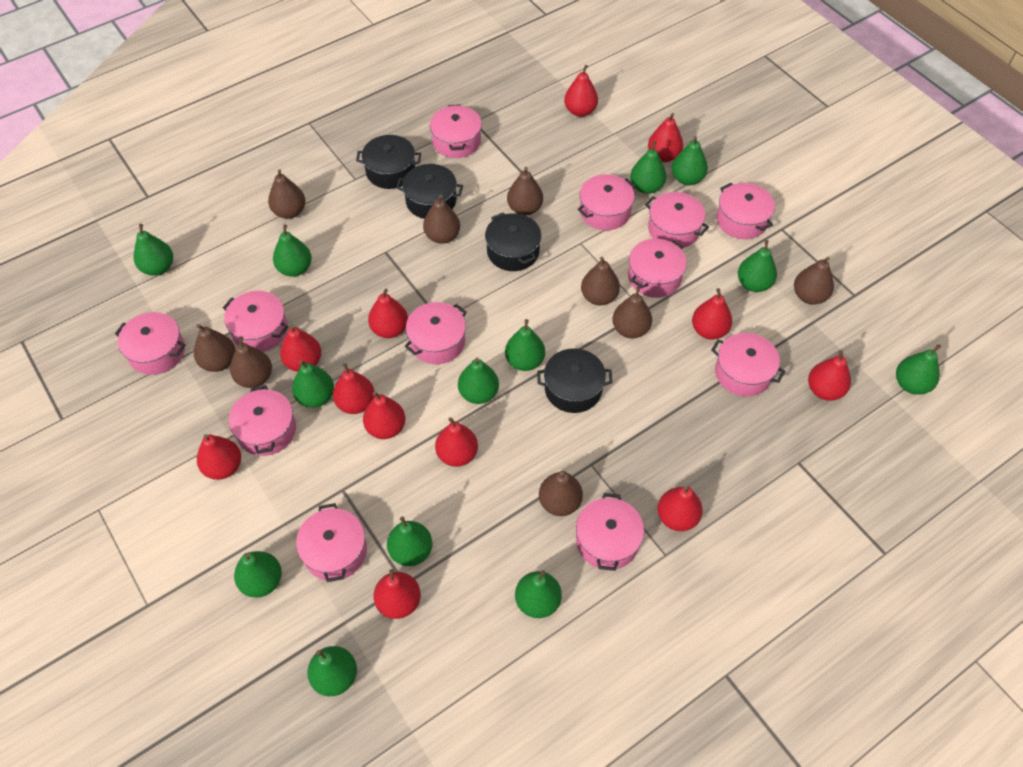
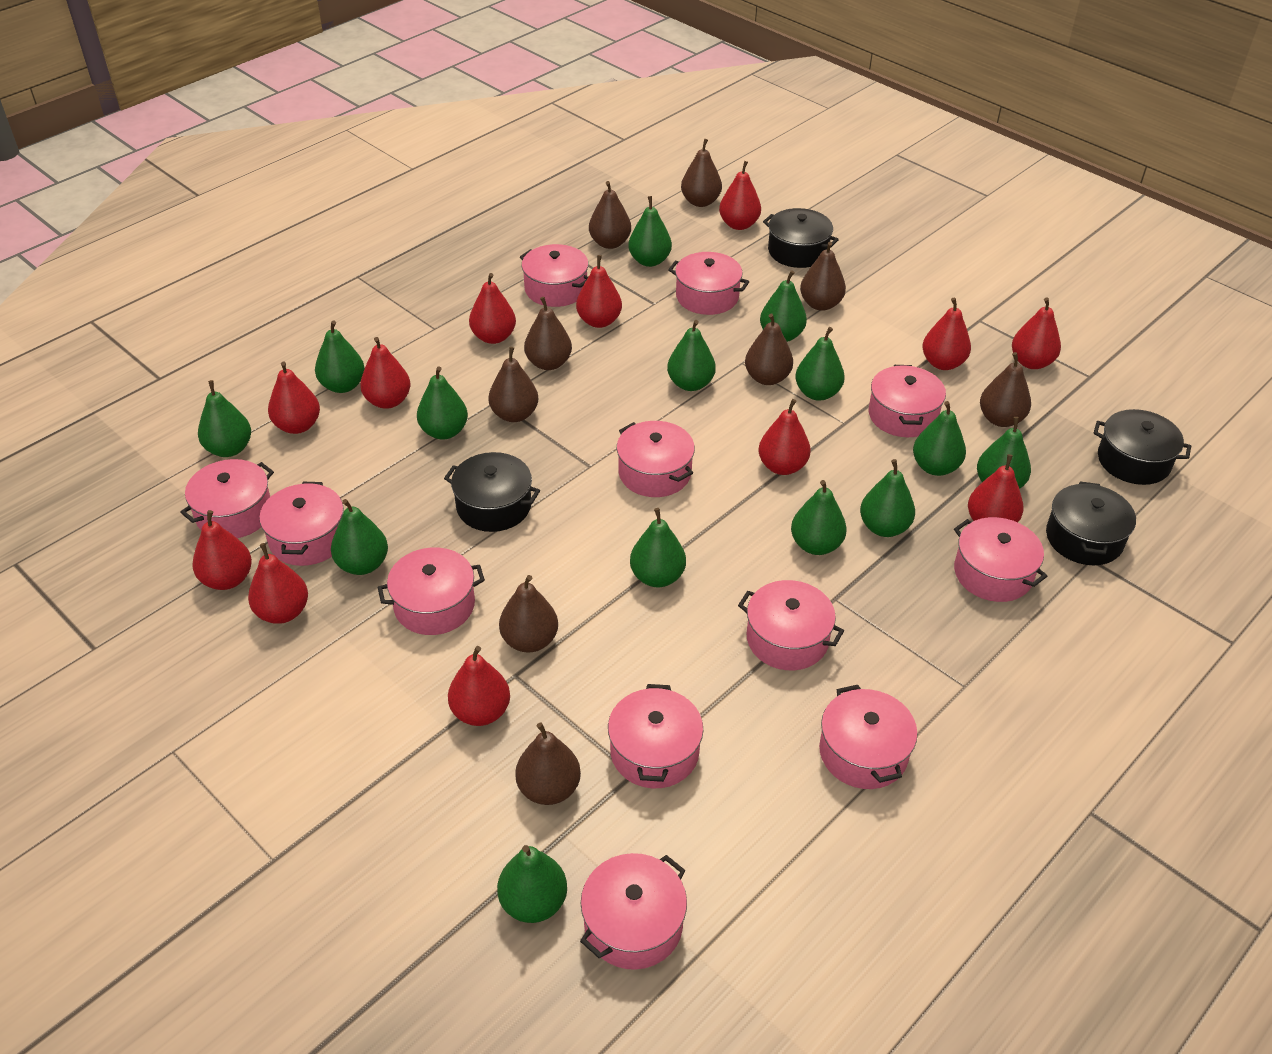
green pear: 13 -> 14

